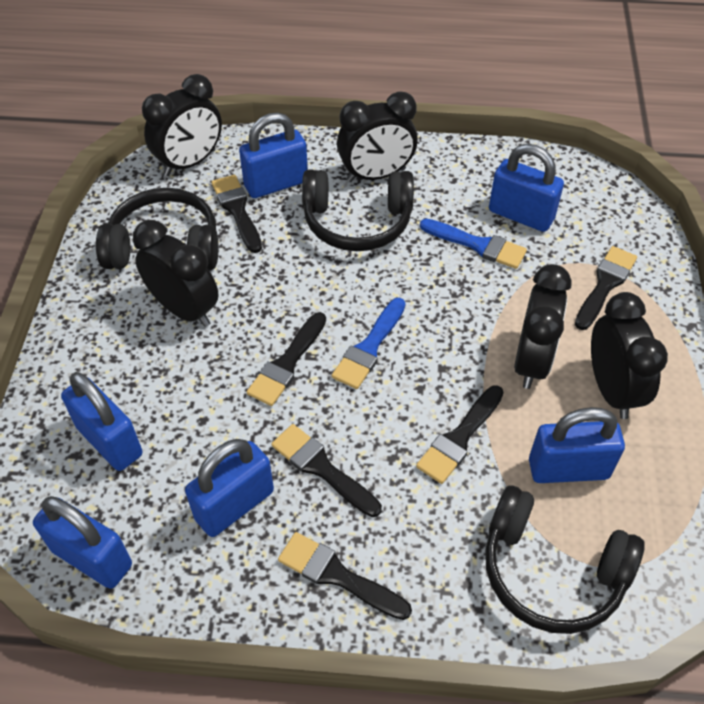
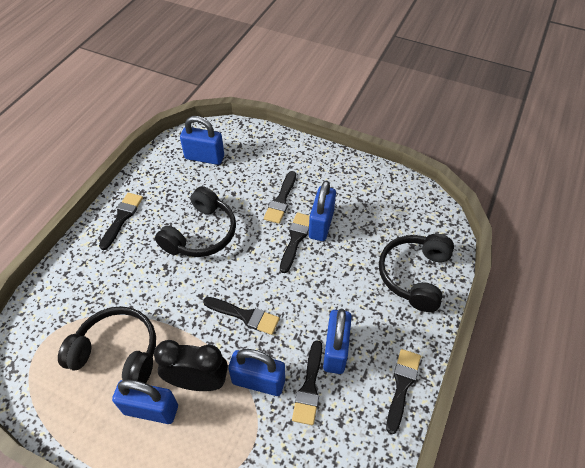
black clock: 5 -> 1
blue brush: 2 -> 0
blue padlock: 6 -> 5

